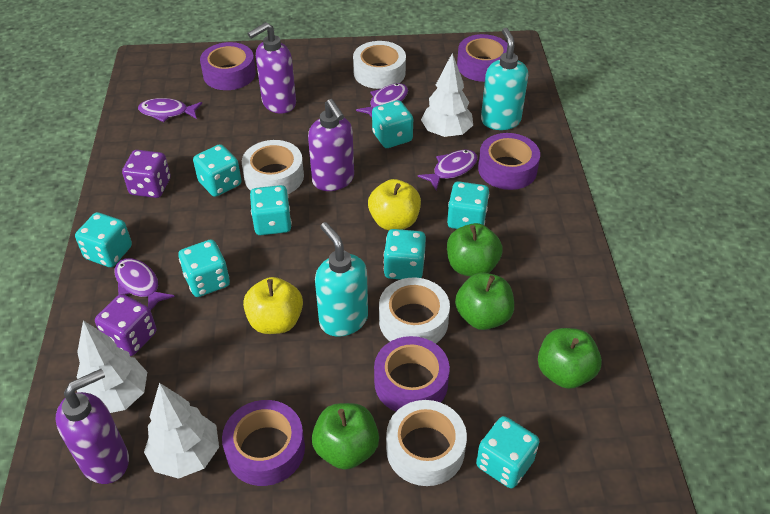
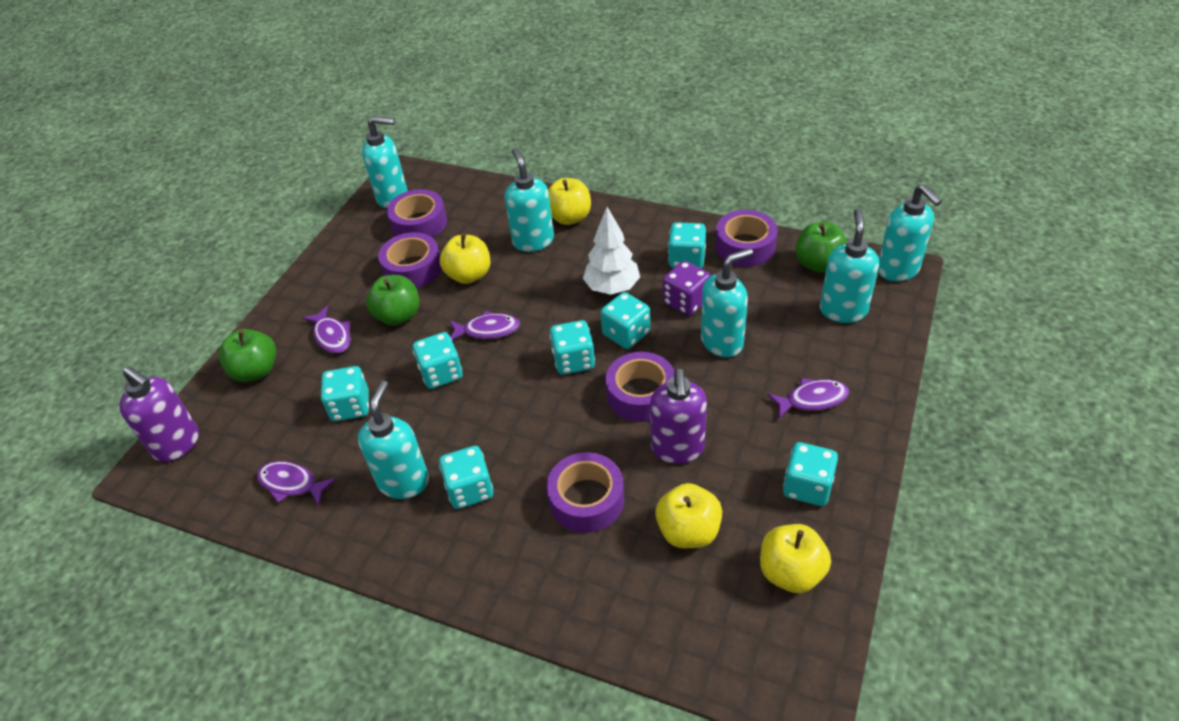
green apple: 4 -> 3
purple dice: 2 -> 1
purple soap dispenser: 3 -> 2
turquoise dice: 8 -> 7
turquoise soap dispenser: 2 -> 6
white tape: 4 -> 0
white tree: 3 -> 1
yellow apple: 2 -> 4

